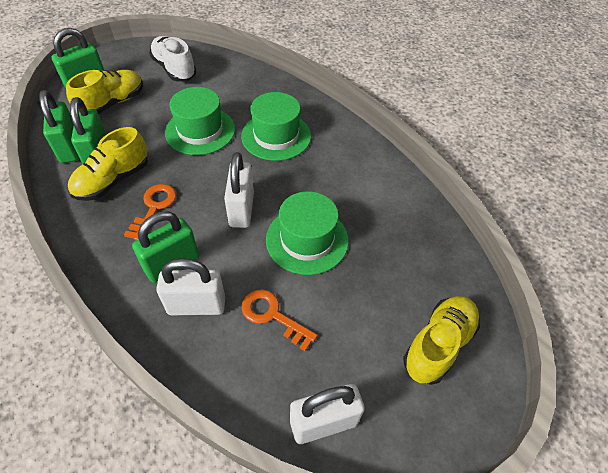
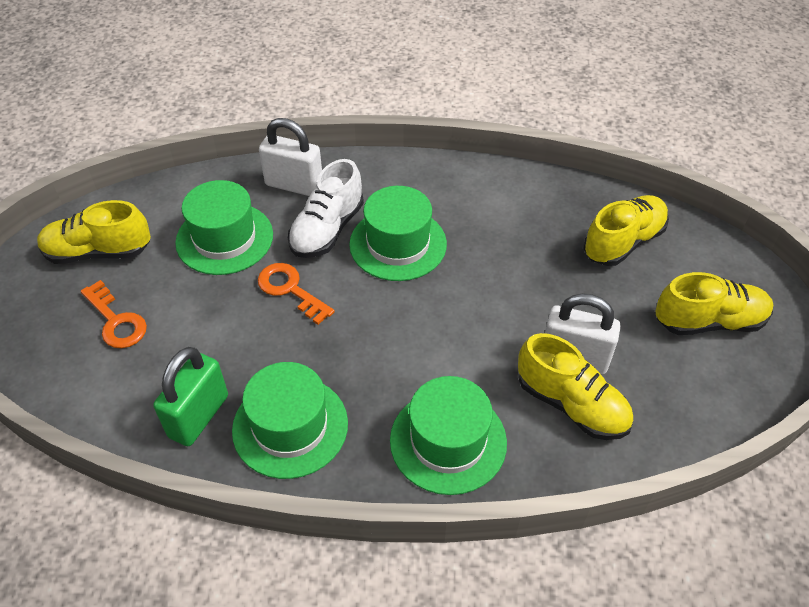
green hat: 3 -> 4
green padlock: 4 -> 1
white padlock: 3 -> 2
yellow shoe: 3 -> 4

